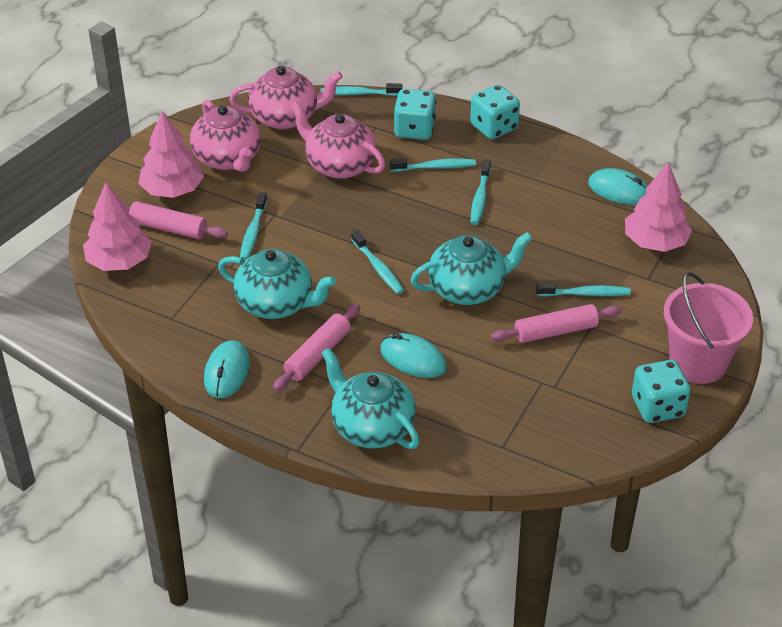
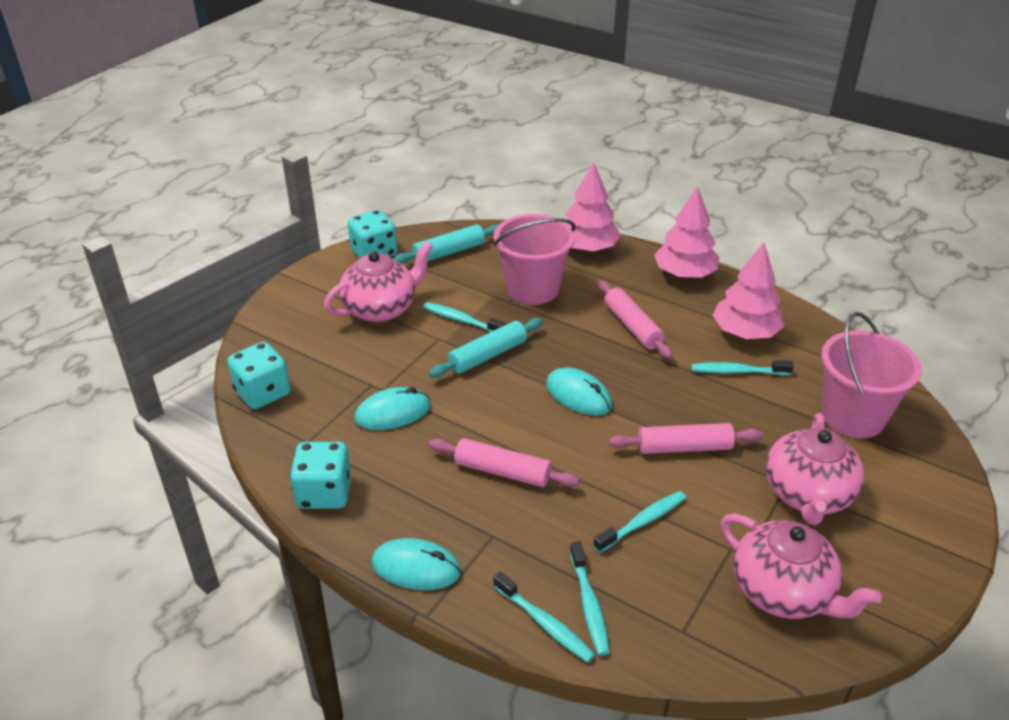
pink bucket: 1 -> 2
turquoise rolling pin: 0 -> 2
turquoise teapot: 3 -> 0
turquoise toothbrush: 6 -> 5

